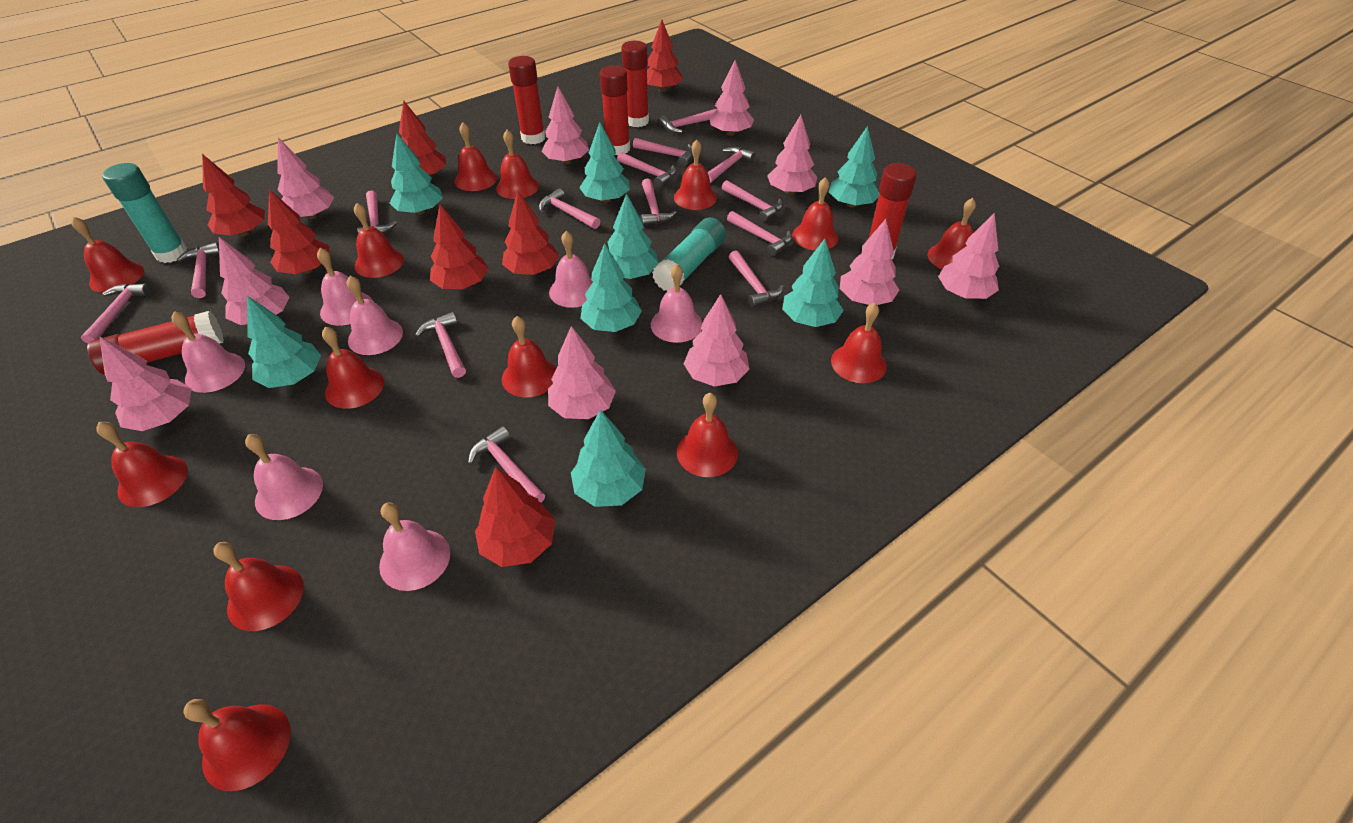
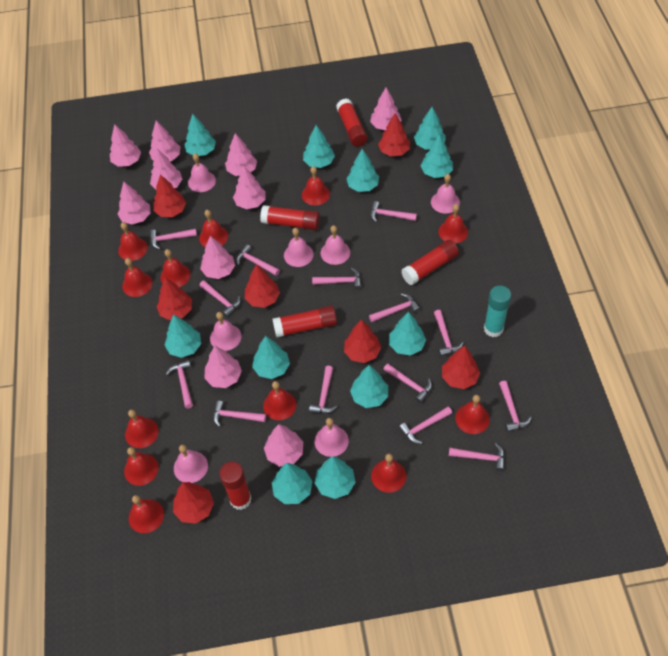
red bell: 14 -> 12
turquoise glue stick: 2 -> 1
turquoise tree: 8 -> 11

